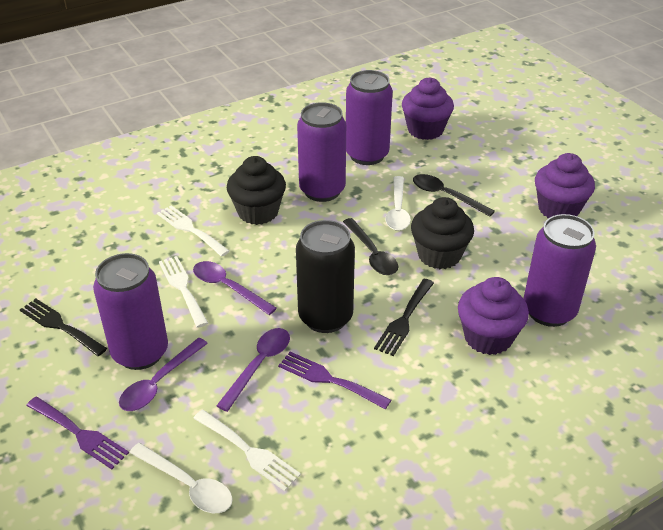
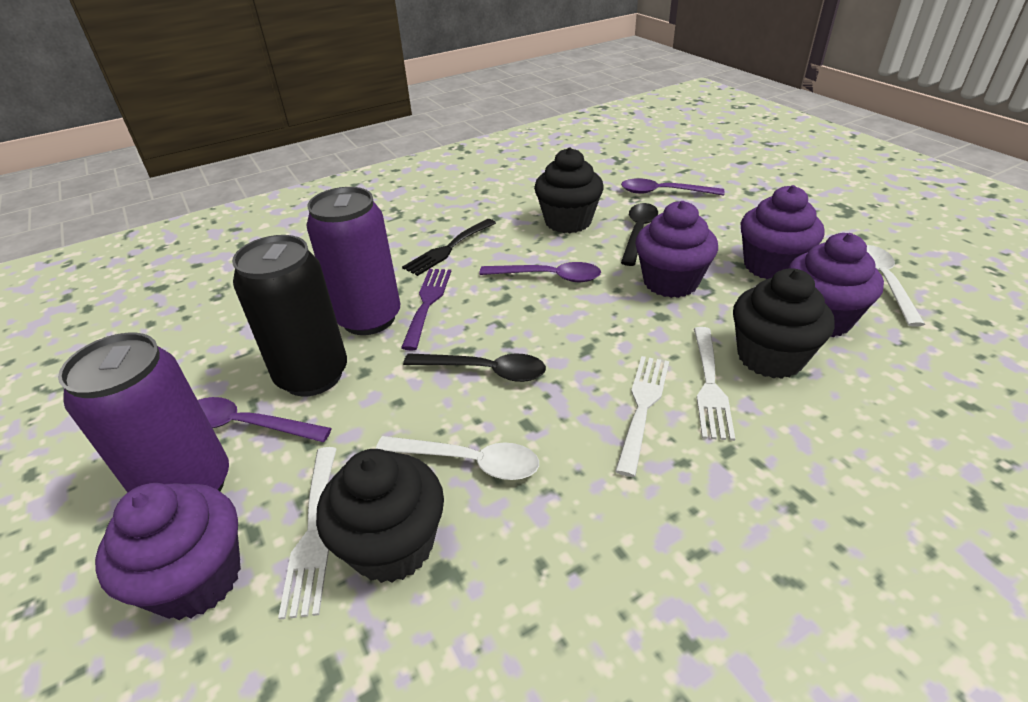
black cupcake: 2 -> 3
black fork: 2 -> 1
purple can: 4 -> 2
purple cupcake: 3 -> 4
purple fork: 2 -> 1

